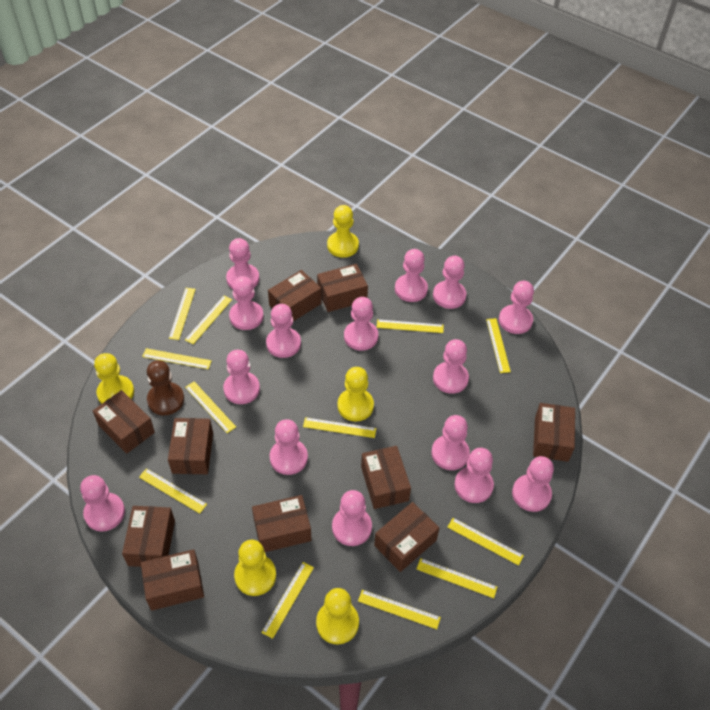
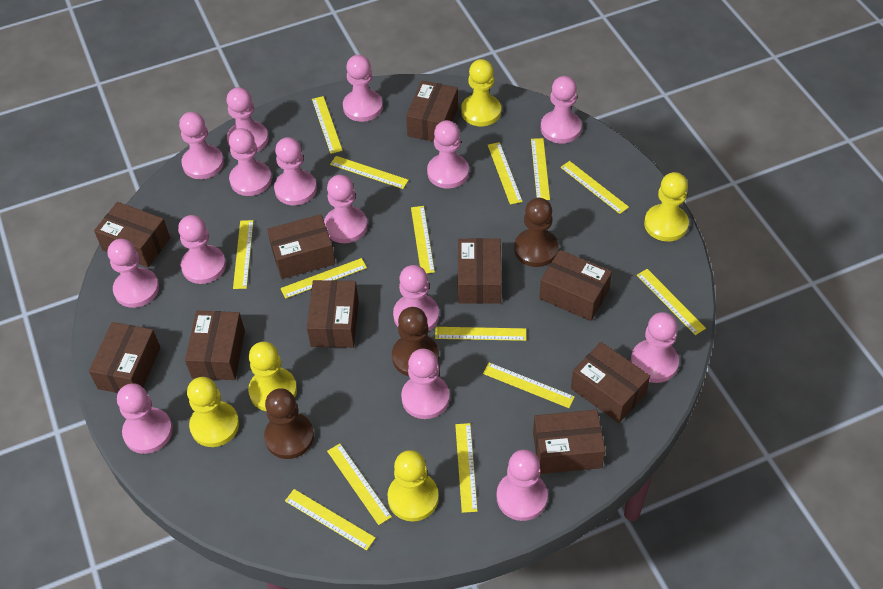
brown pawn: 1 -> 3
yellow ruler: 12 -> 14

